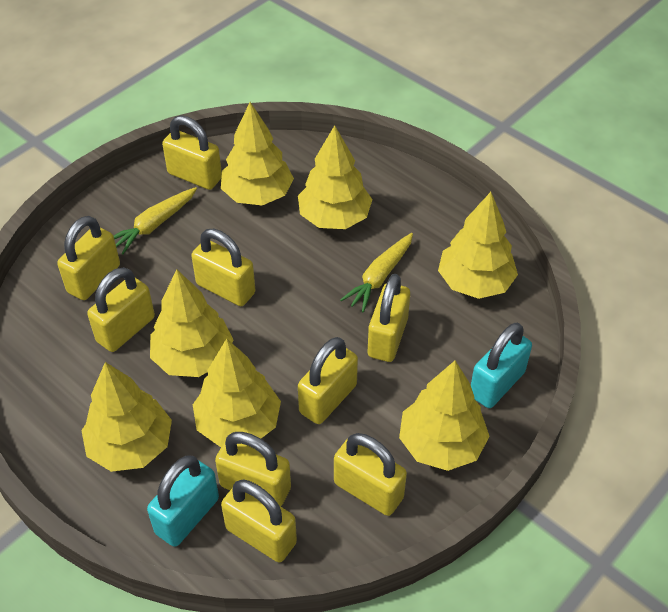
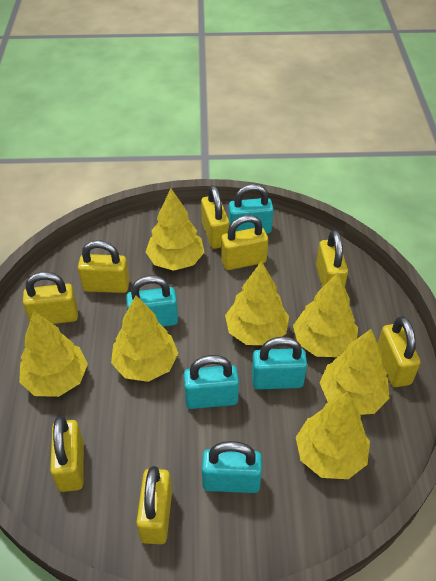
turquoise padlock: 2 -> 5
yellow carrot: 2 -> 0
yellow padlock: 9 -> 8

